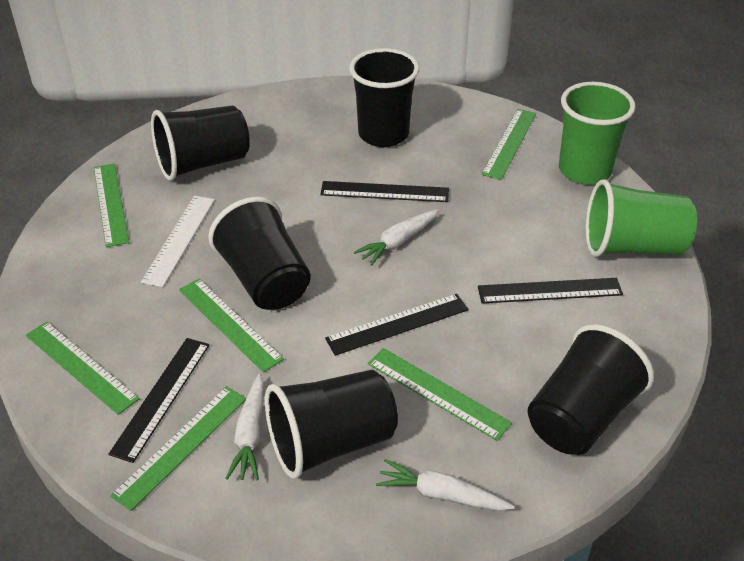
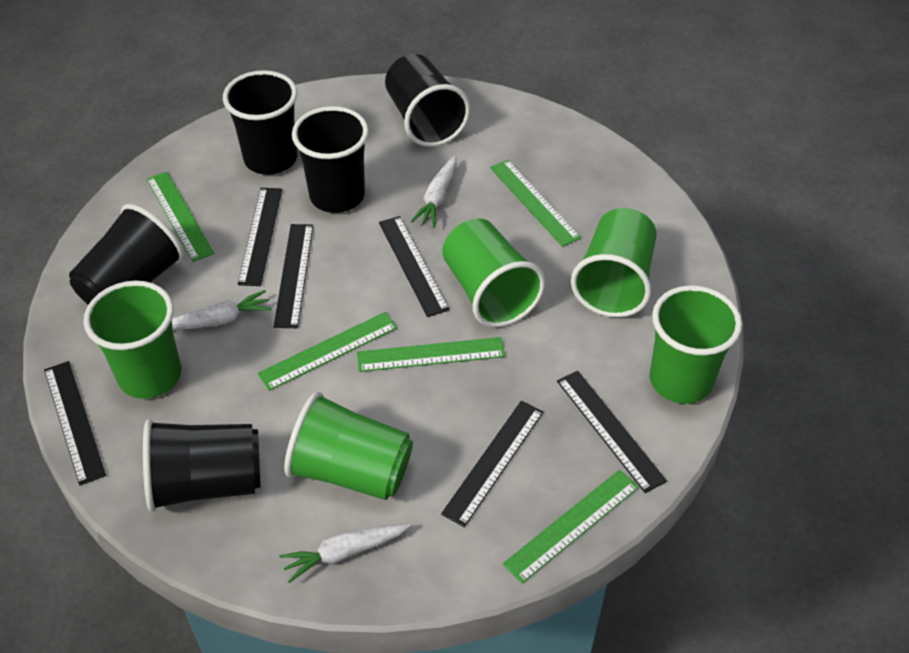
black ruler: 4 -> 6
green cup: 2 -> 5
green ruler: 6 -> 5
white ruler: 1 -> 0

